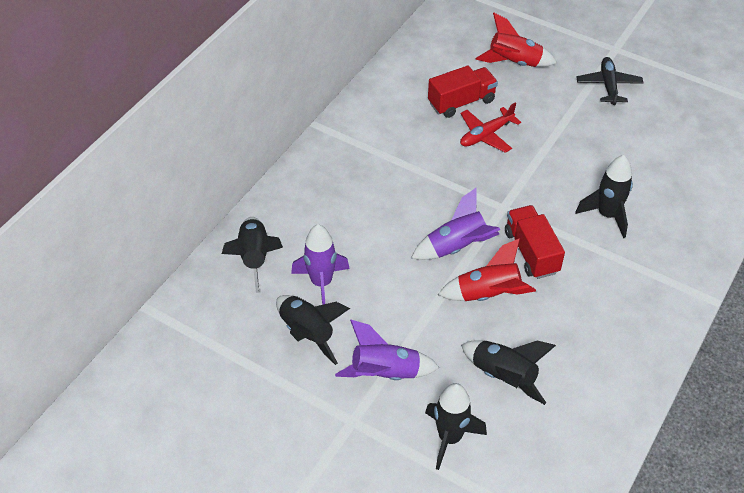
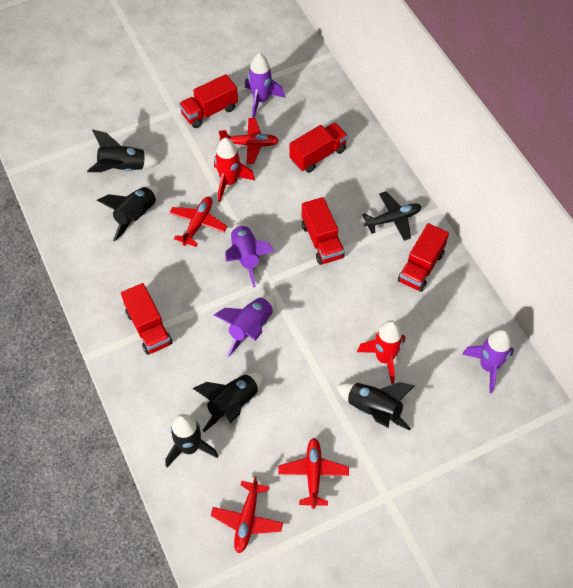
purple rocket: 3 -> 4
red plane: 1 -> 4
red truck: 2 -> 5

